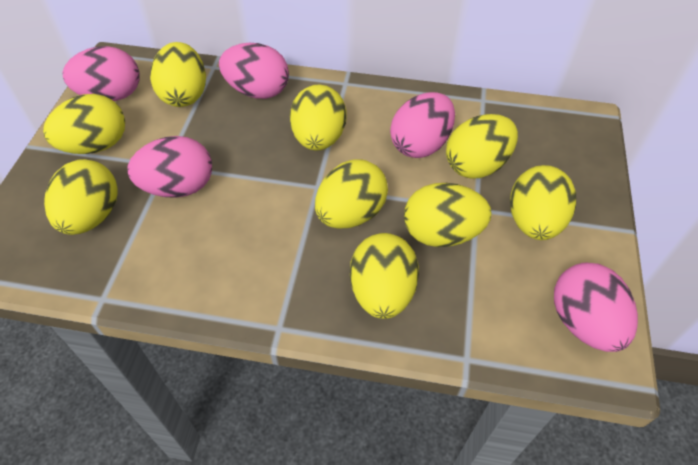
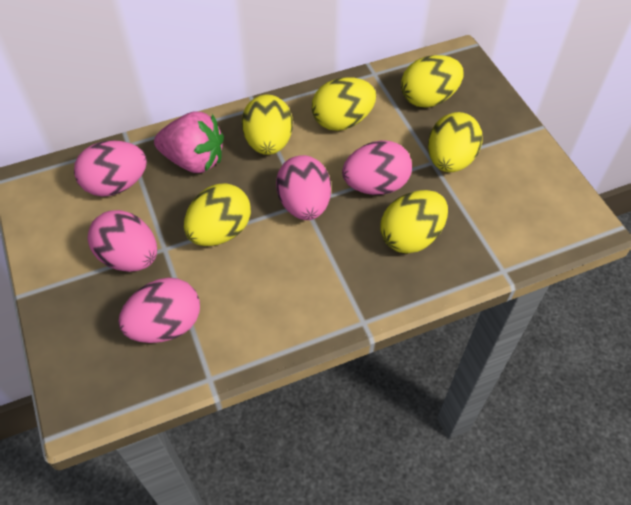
pink strawberry: 0 -> 1
yellow egg: 9 -> 6

